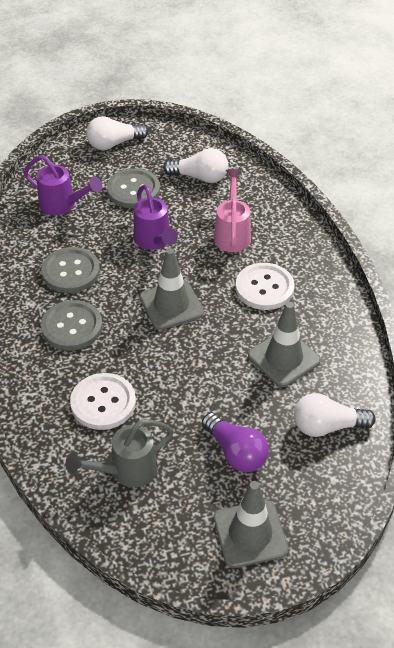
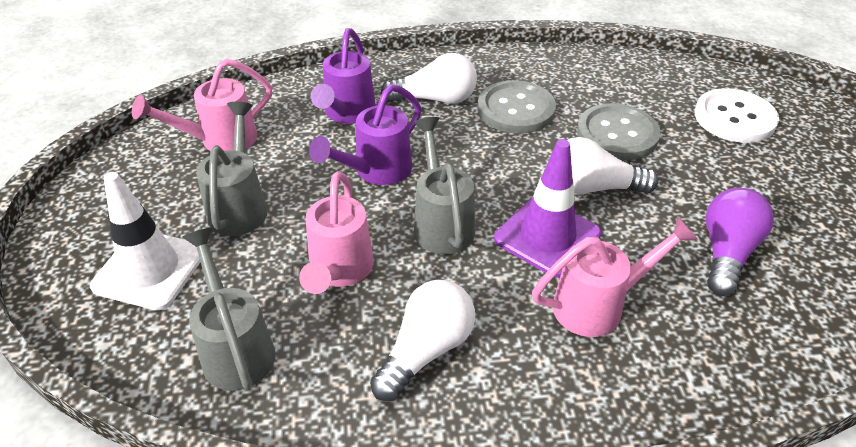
grey button: 3 -> 2
grey traffic cone: 3 -> 0
grey watering can: 1 -> 3
pink watering can: 1 -> 3
purple traffic cone: 0 -> 1
white button: 2 -> 1
white traffic cone: 0 -> 1

